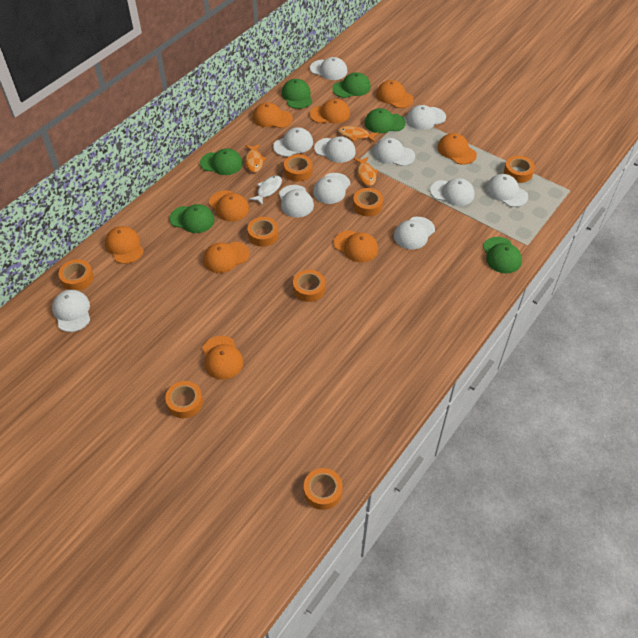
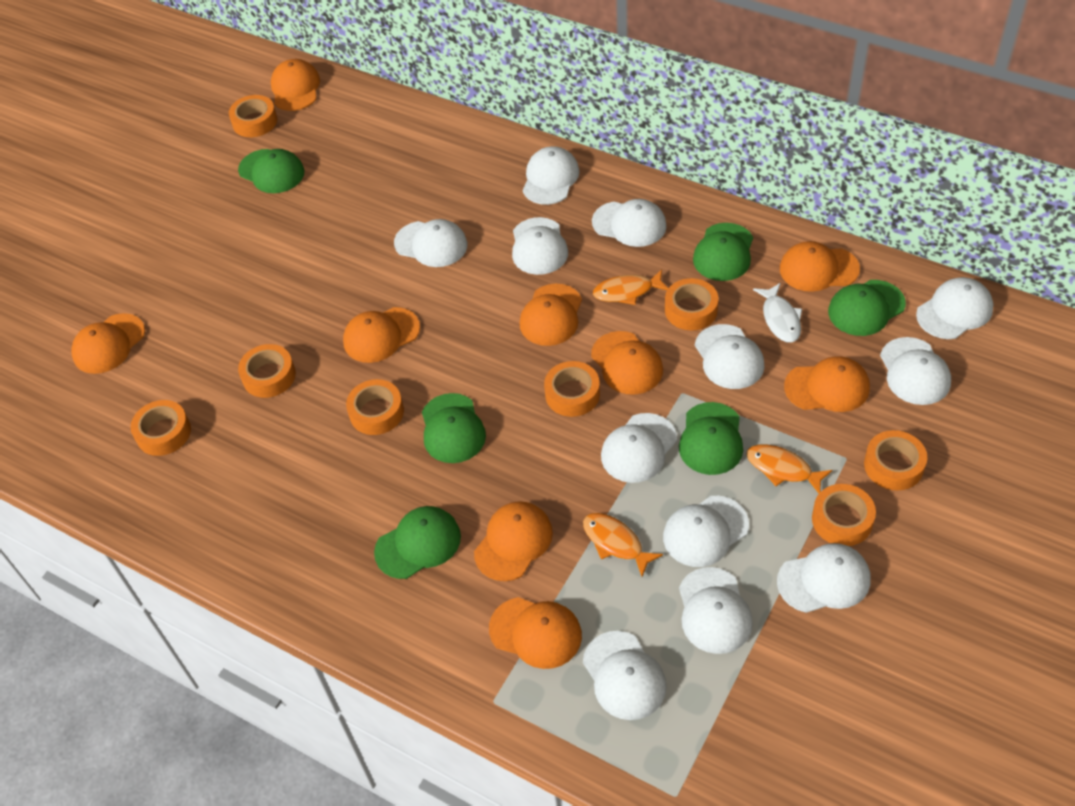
white cap: 11 -> 12

